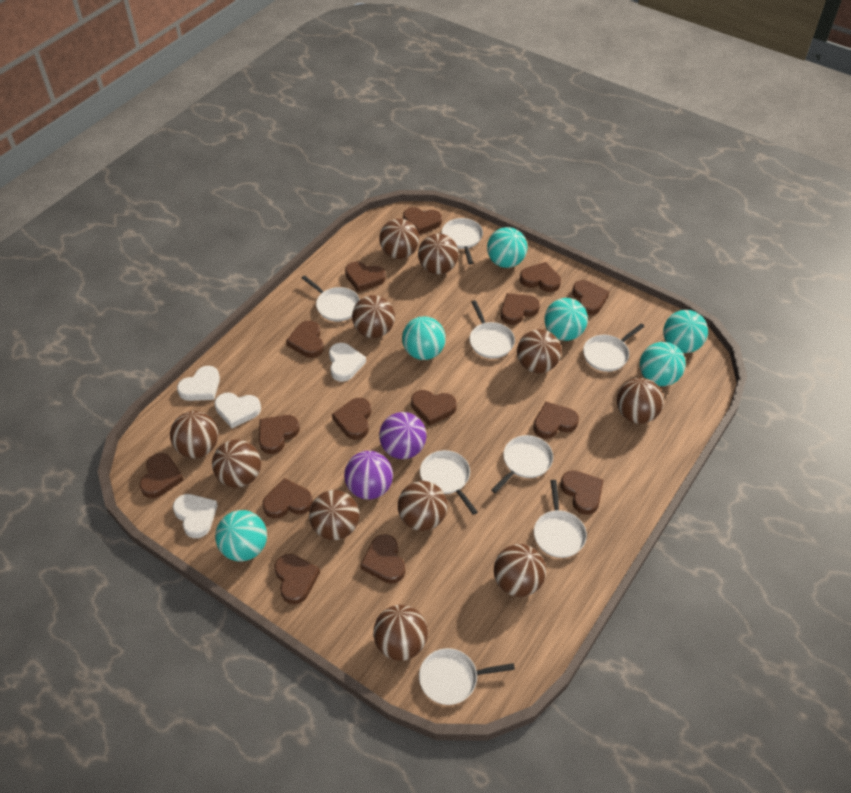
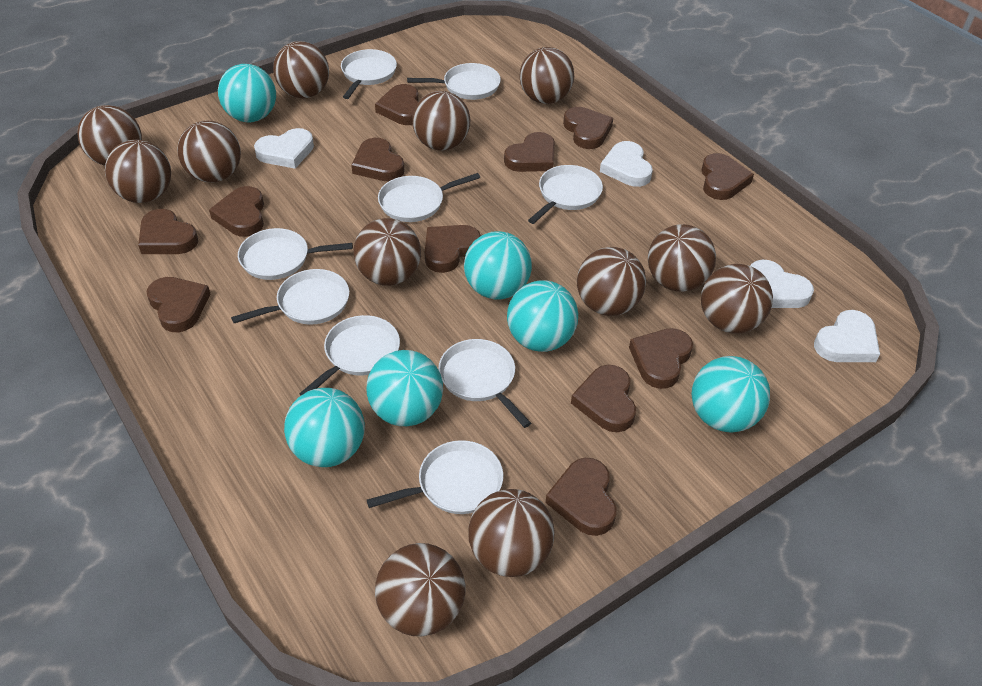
brown ball: 11 -> 12
brown heart: 15 -> 12
purple ball: 2 -> 0
white pan: 8 -> 9

